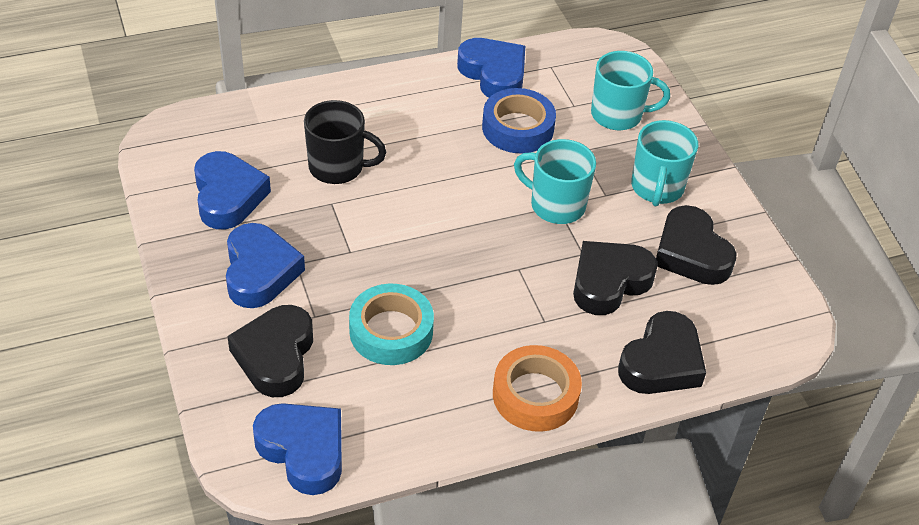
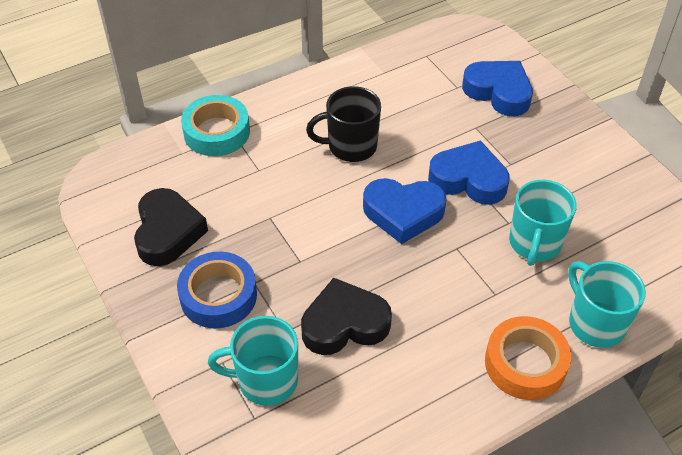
black heart: 4 -> 2
blue heart: 4 -> 3

